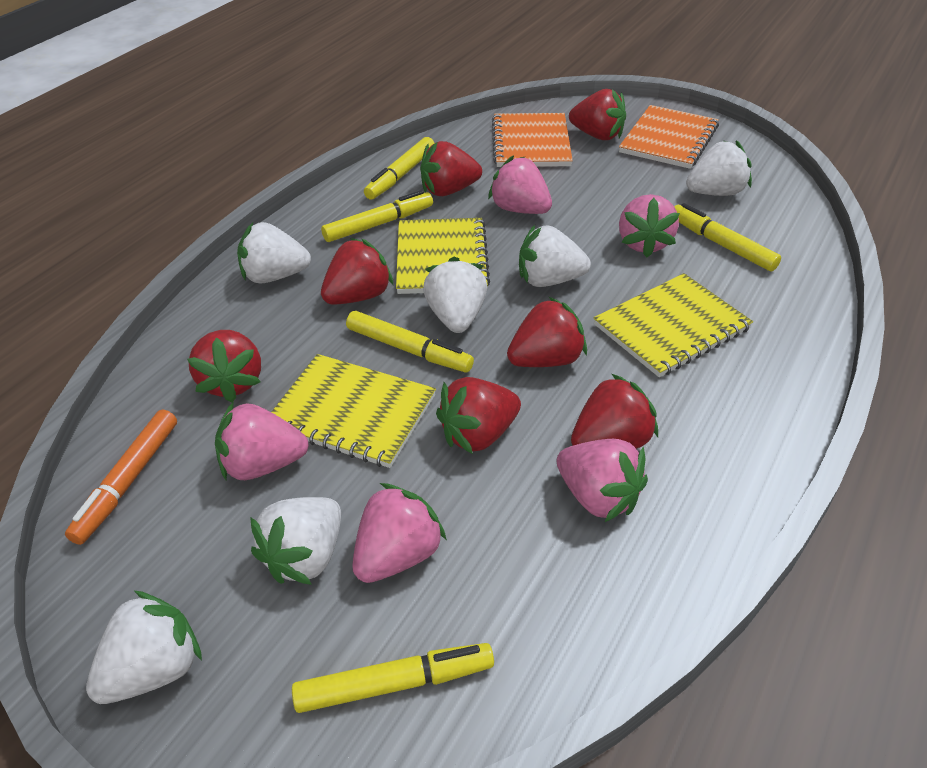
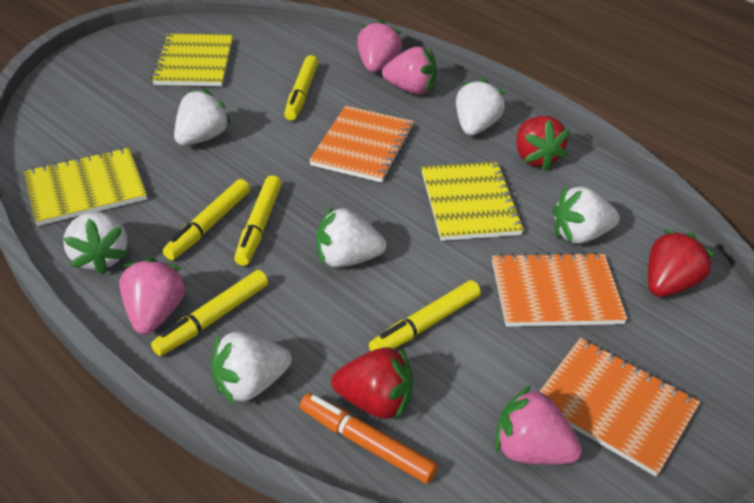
orange notebook: 2 -> 3
pink strawberry: 5 -> 4
red strawberry: 7 -> 3

